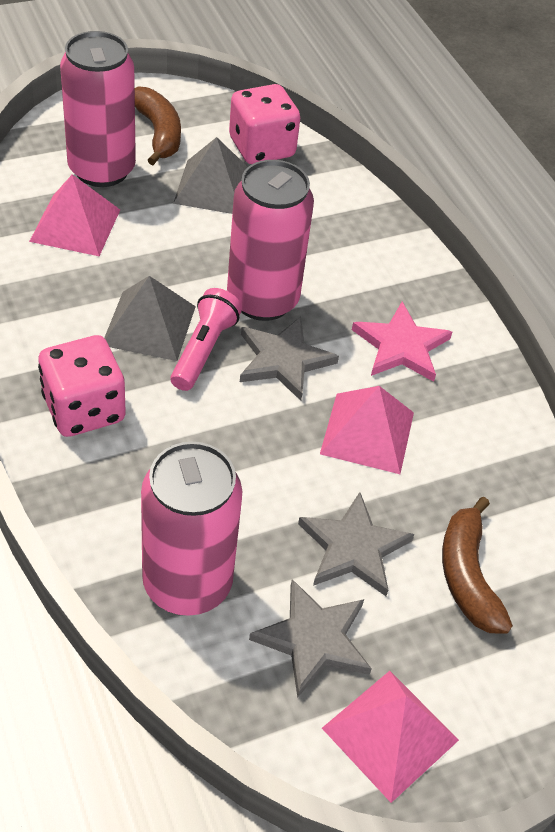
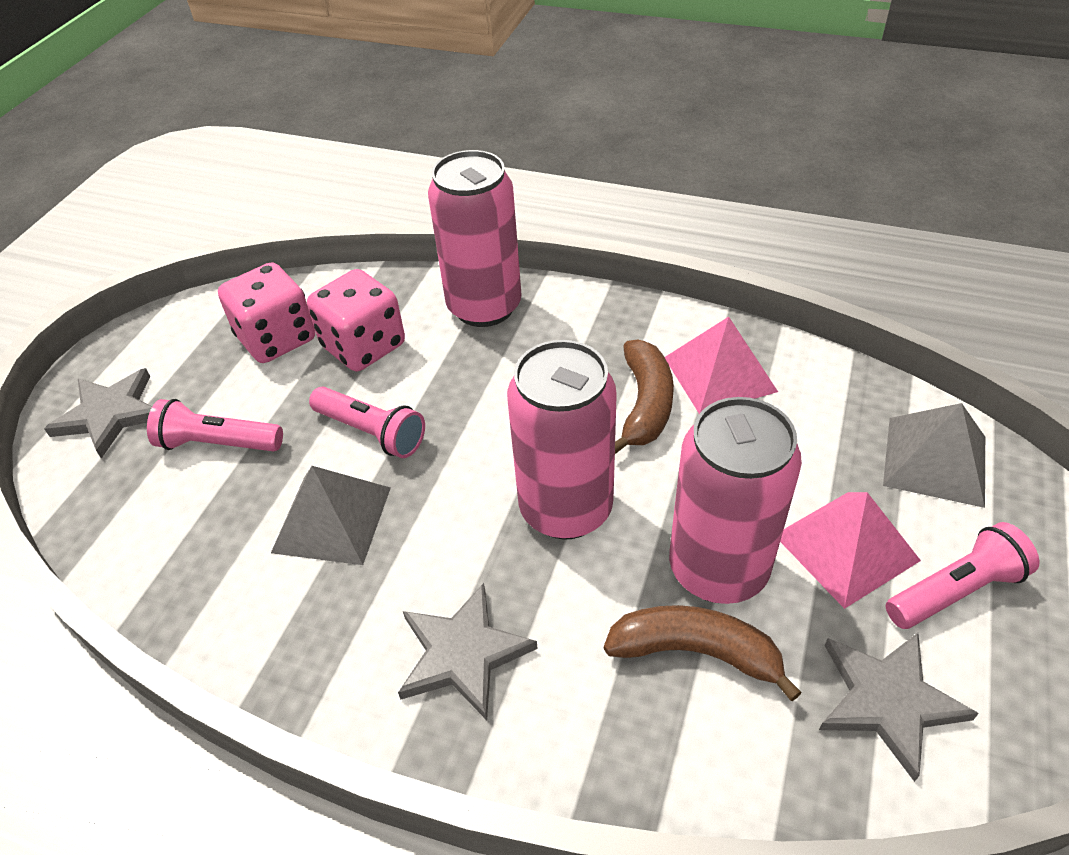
pink flashlight: 1 -> 3
pink pyramid: 3 -> 2
pink star: 1 -> 0

